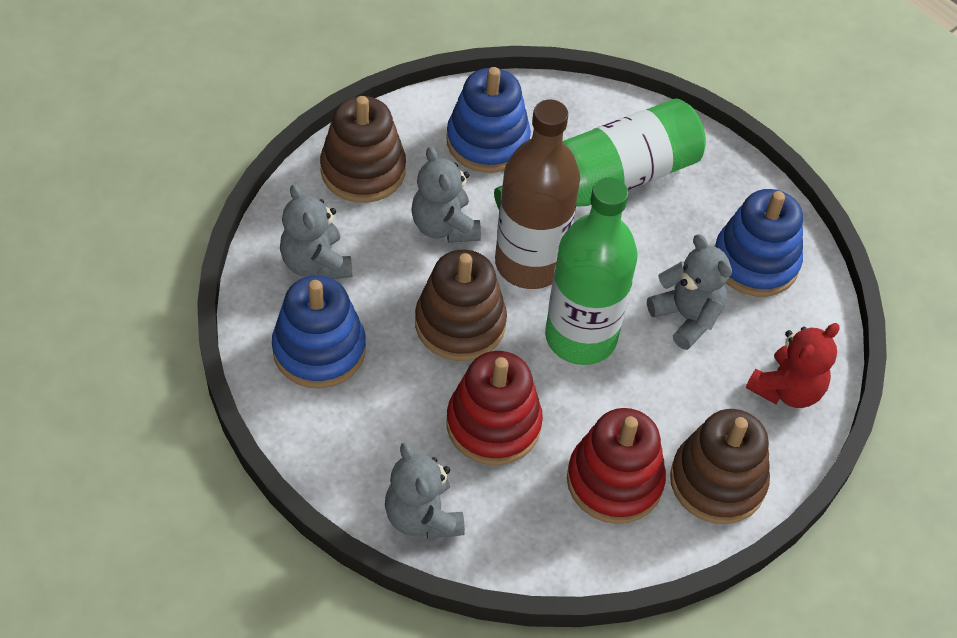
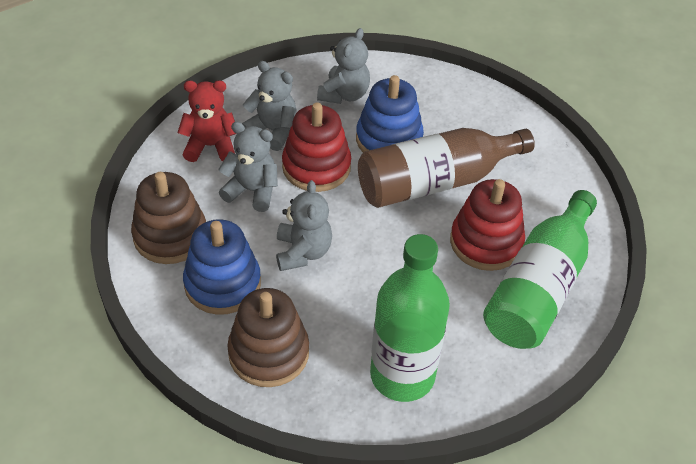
blue stacking toy: 3 -> 2
brown stacking toy: 3 -> 2

